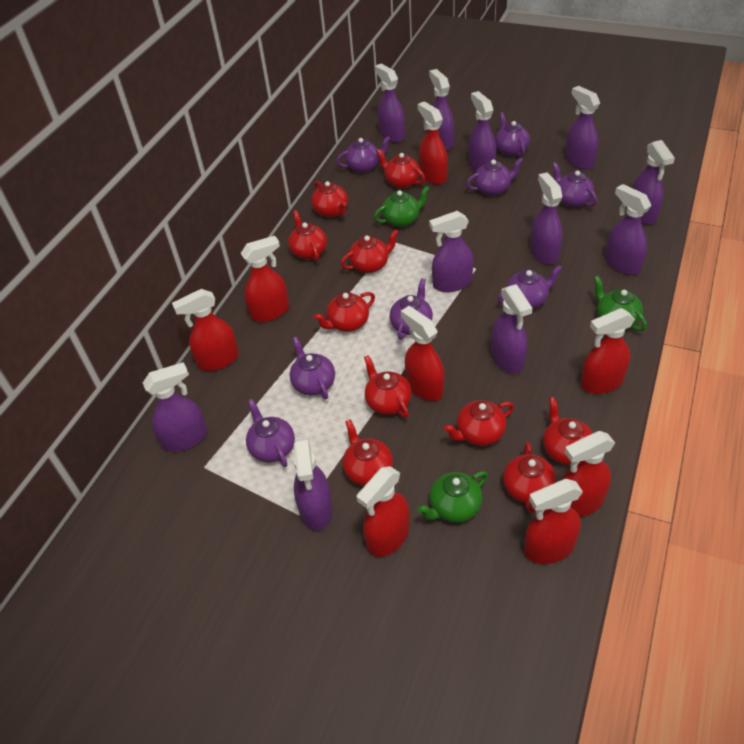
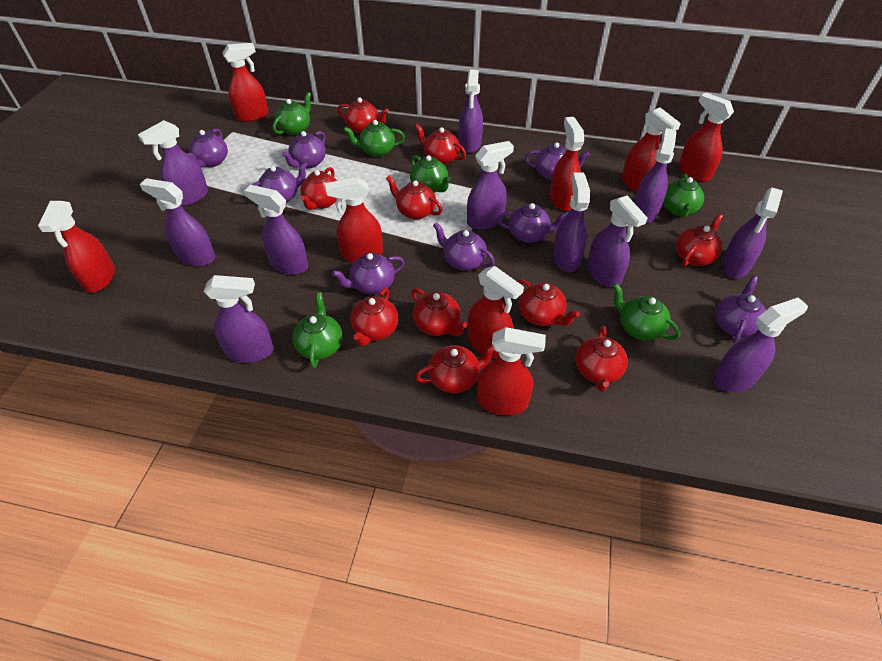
green teapot: 3 -> 6

